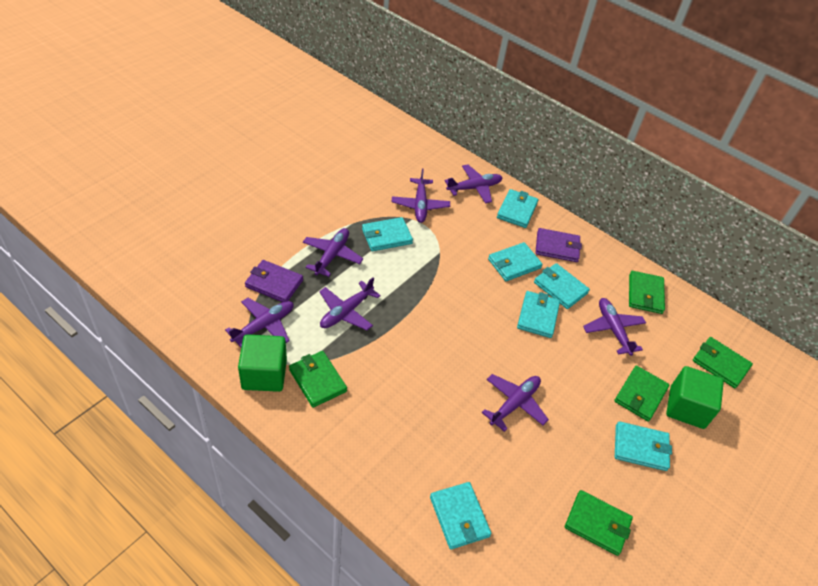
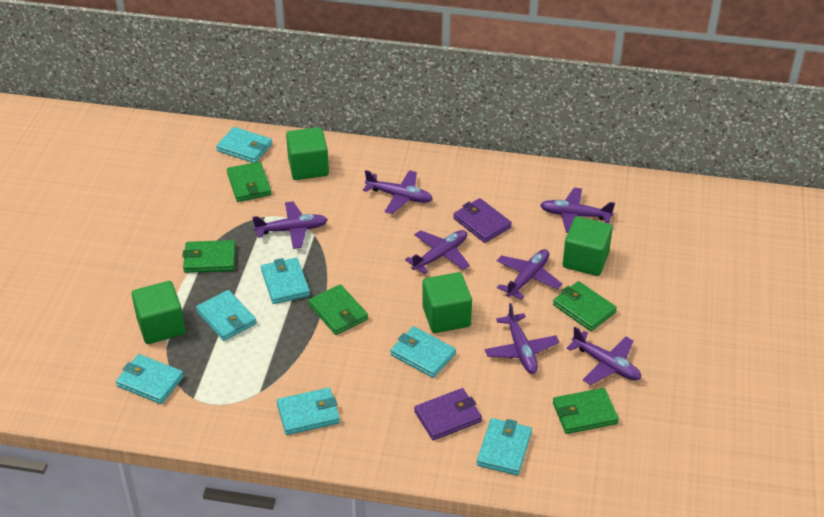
green cube: 2 -> 4

